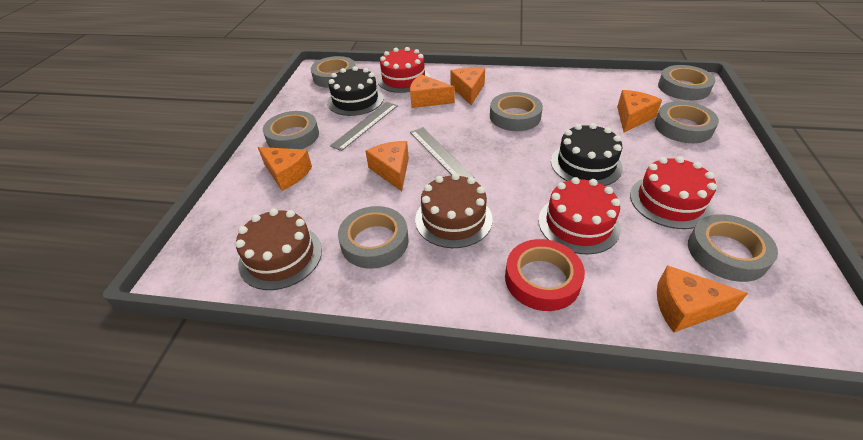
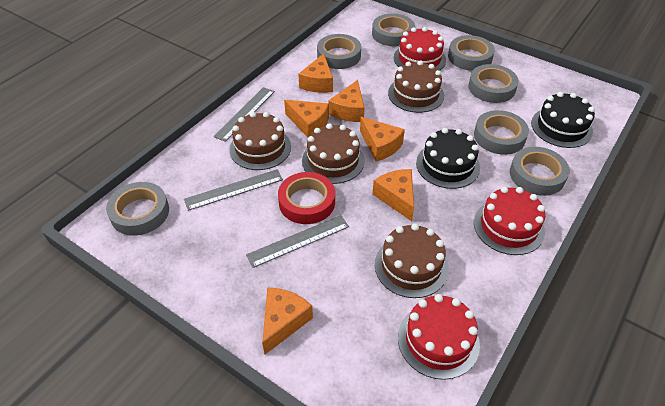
brown cake: 2 -> 4
grey ruler: 2 -> 3

